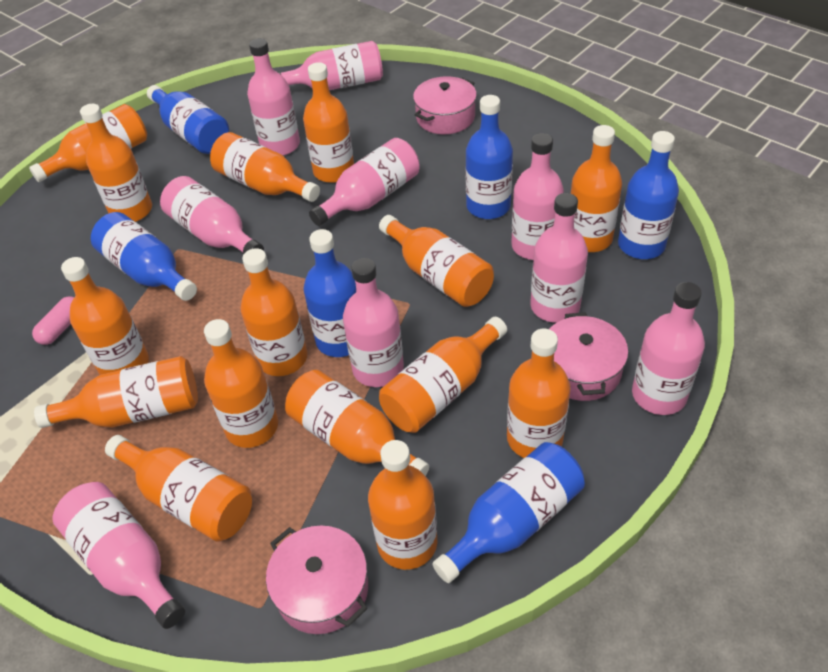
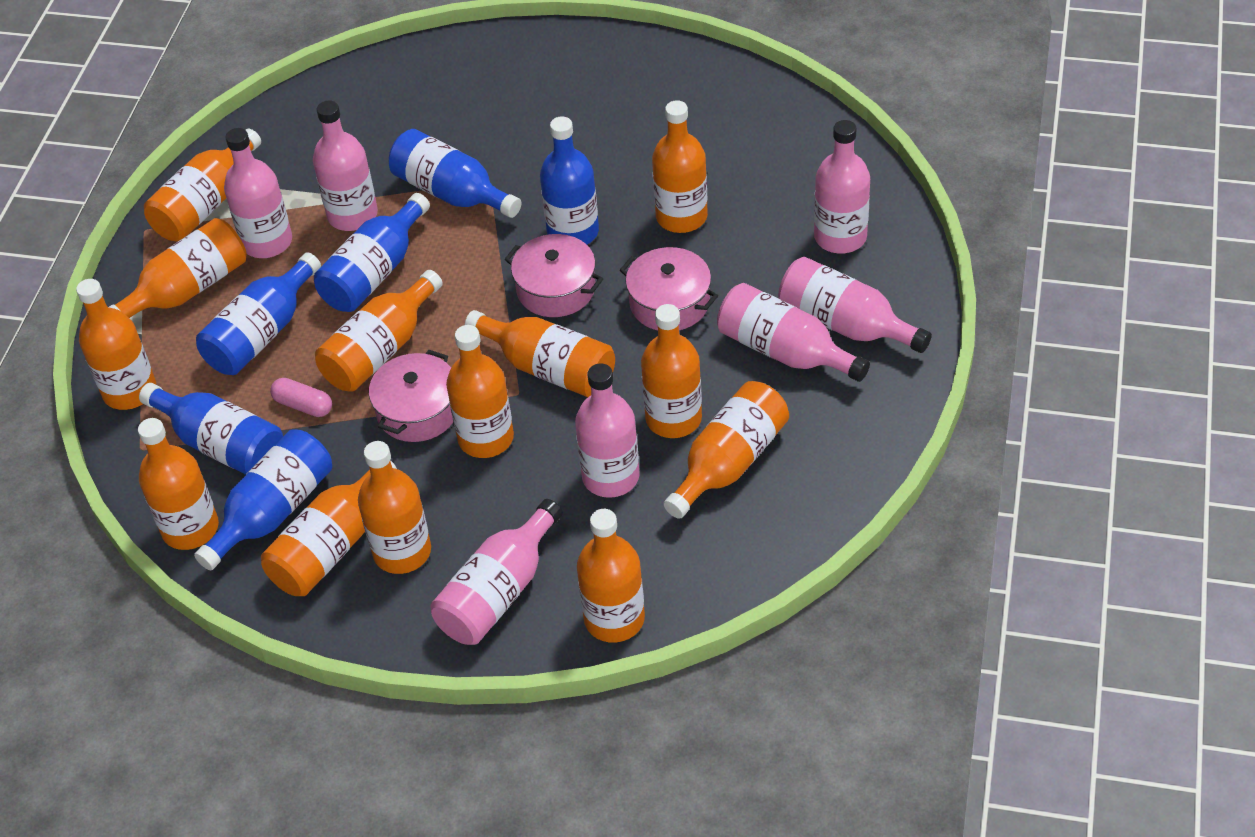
orange bottle: 15 -> 13
pink bottle: 9 -> 7

